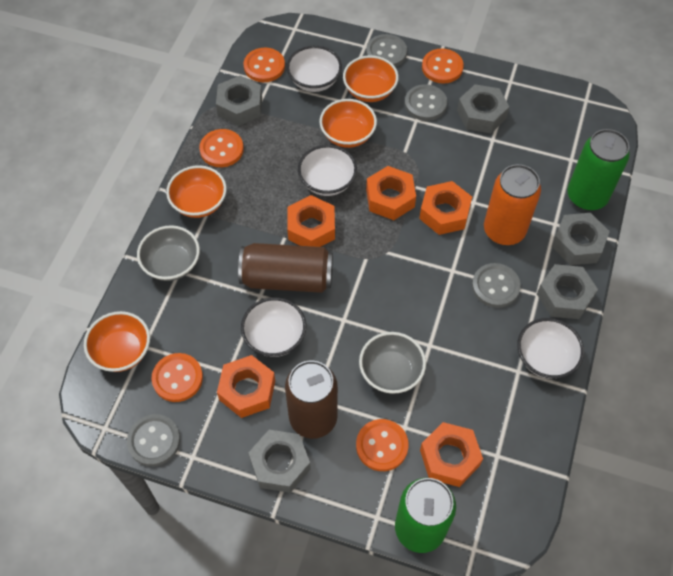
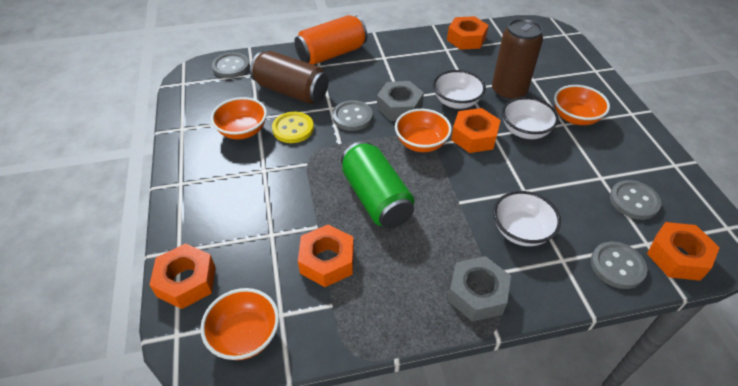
green can: 2 -> 1
grey bowl: 2 -> 0
grey nut: 5 -> 2
orange button: 5 -> 0
white bowl: 4 -> 3
yellow button: 0 -> 1

